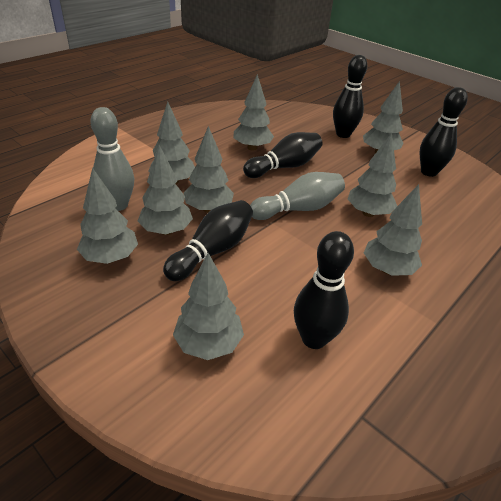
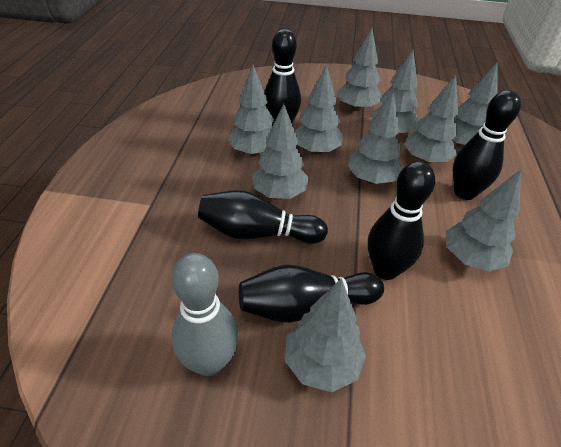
grey bowling pin: 2 -> 1
grey tree: 9 -> 10

